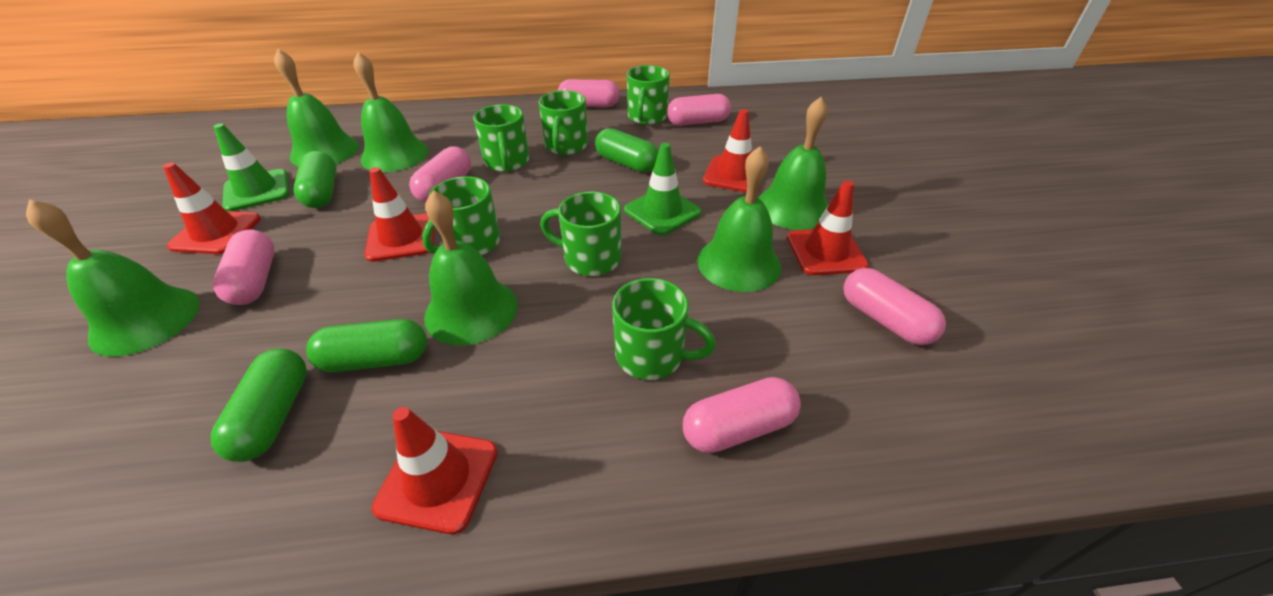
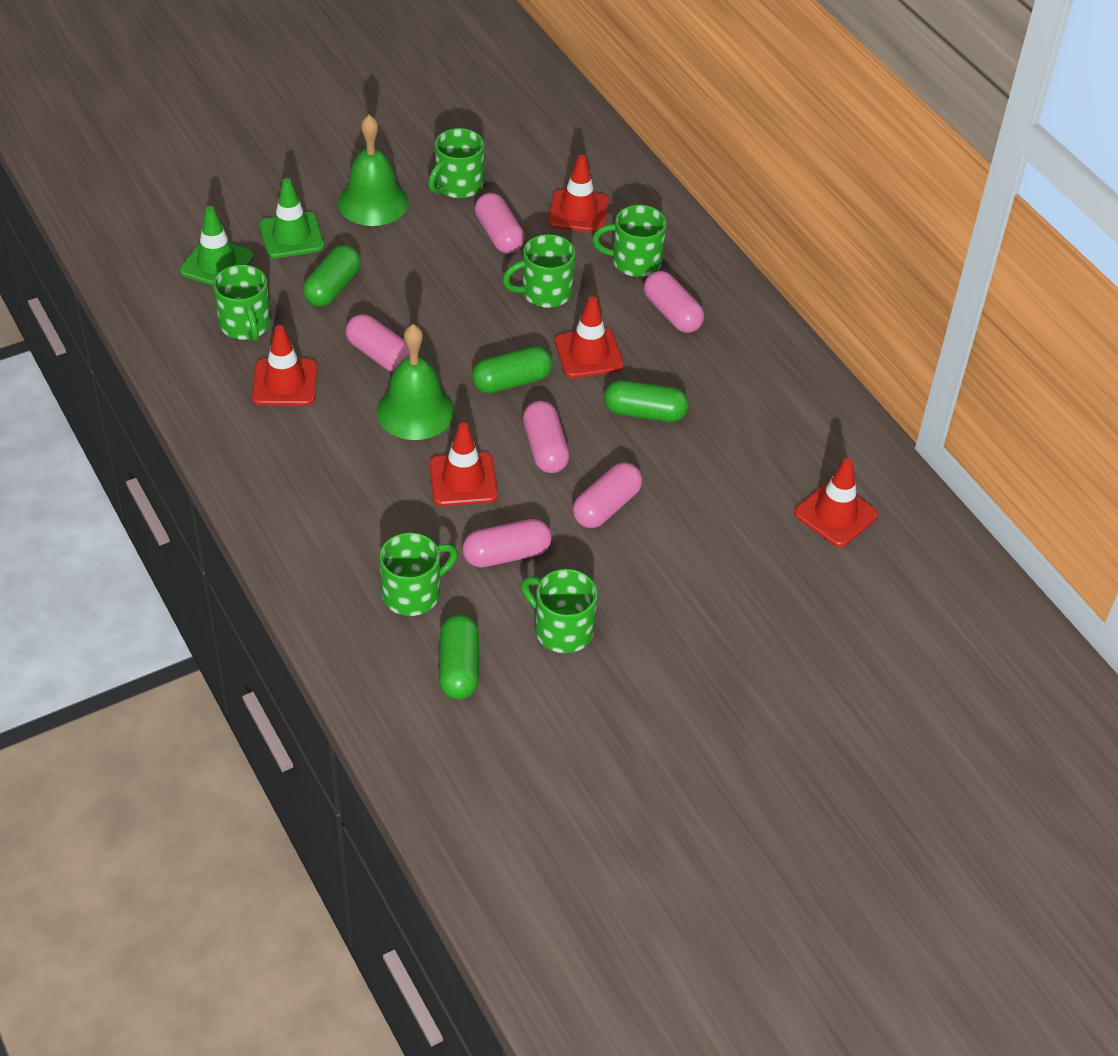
green bell: 6 -> 2

